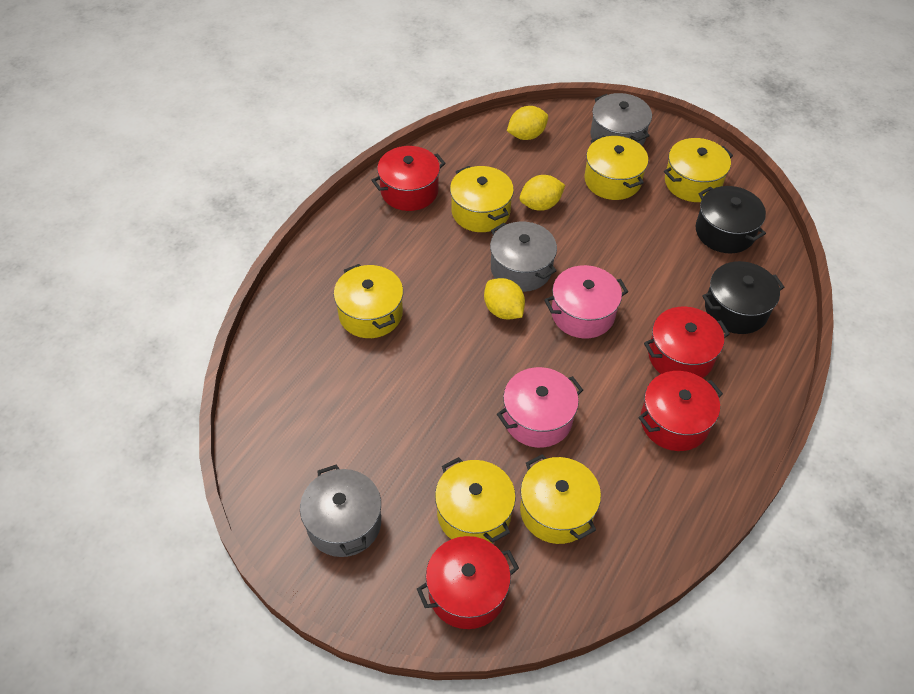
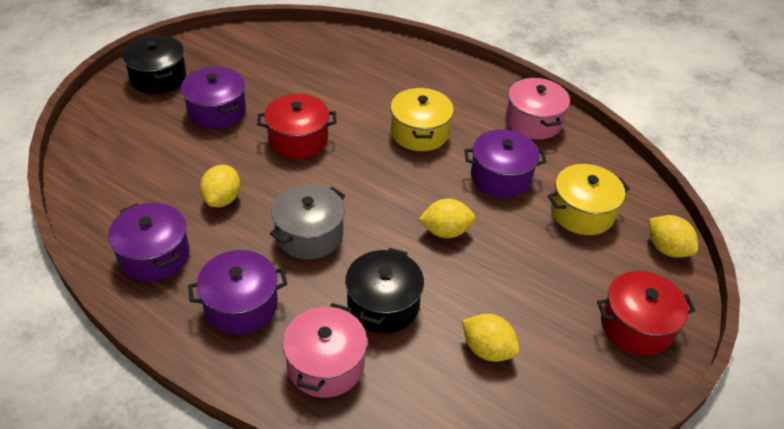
grey pot: 3 -> 1
purple pot: 0 -> 4
red pot: 4 -> 2
yellow lemon: 3 -> 4
yellow pot: 6 -> 2

